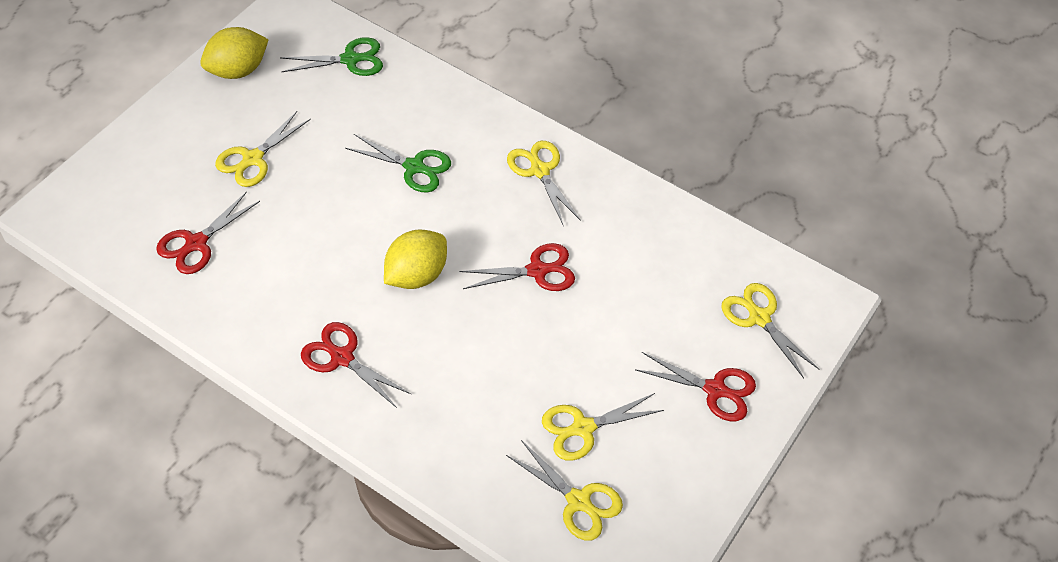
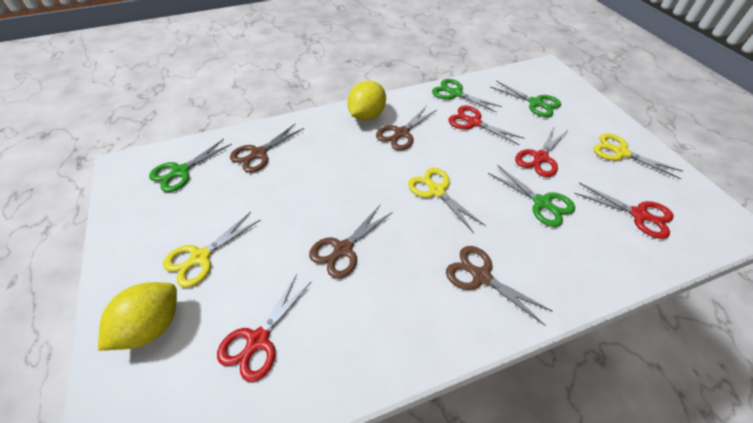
brown scissors: 0 -> 4
green scissors: 2 -> 4
yellow scissors: 5 -> 3

